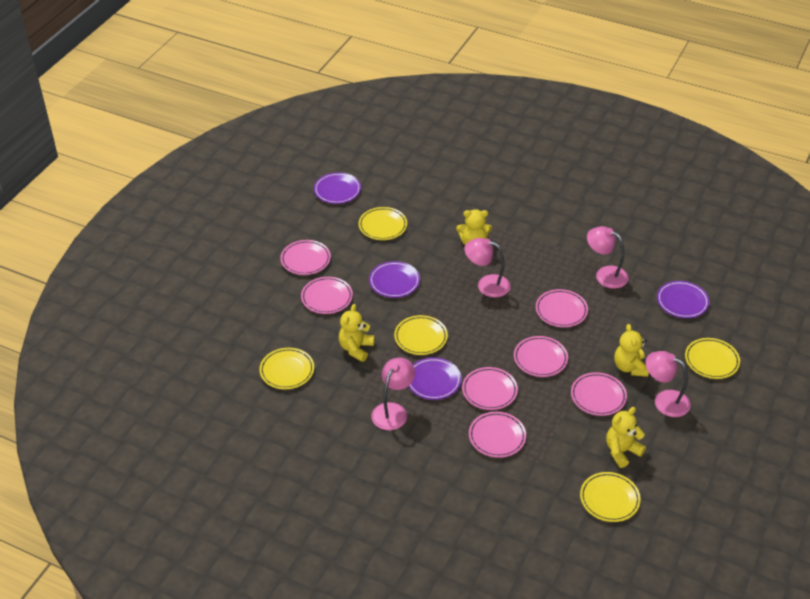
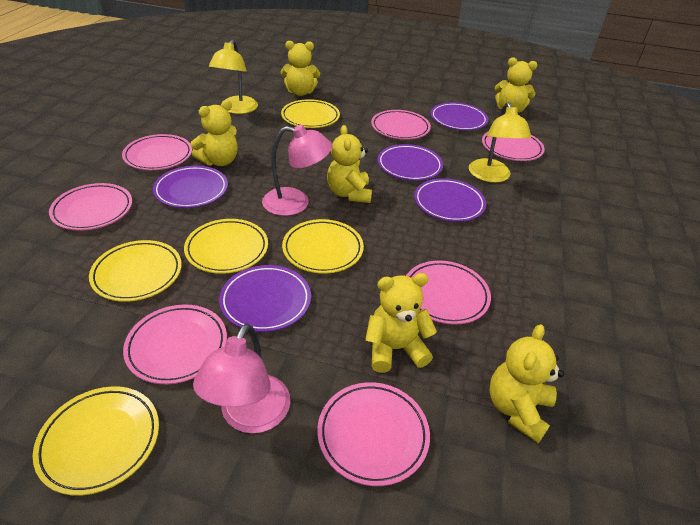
pink lamp: 4 -> 2
purple plate: 4 -> 5
yellow lamp: 0 -> 2
yellow teddy bear: 4 -> 6

